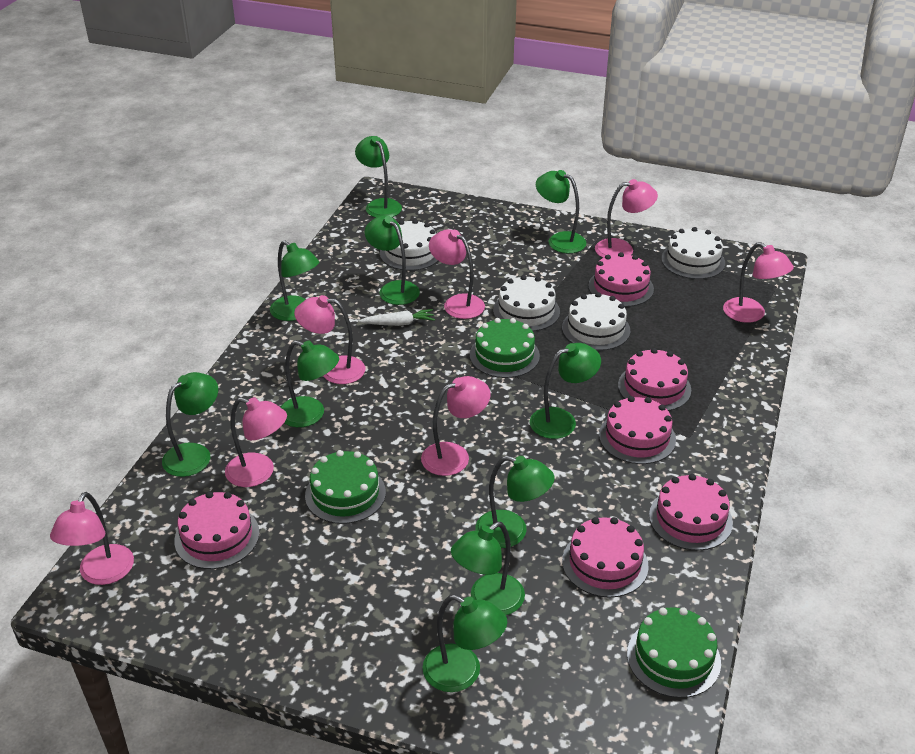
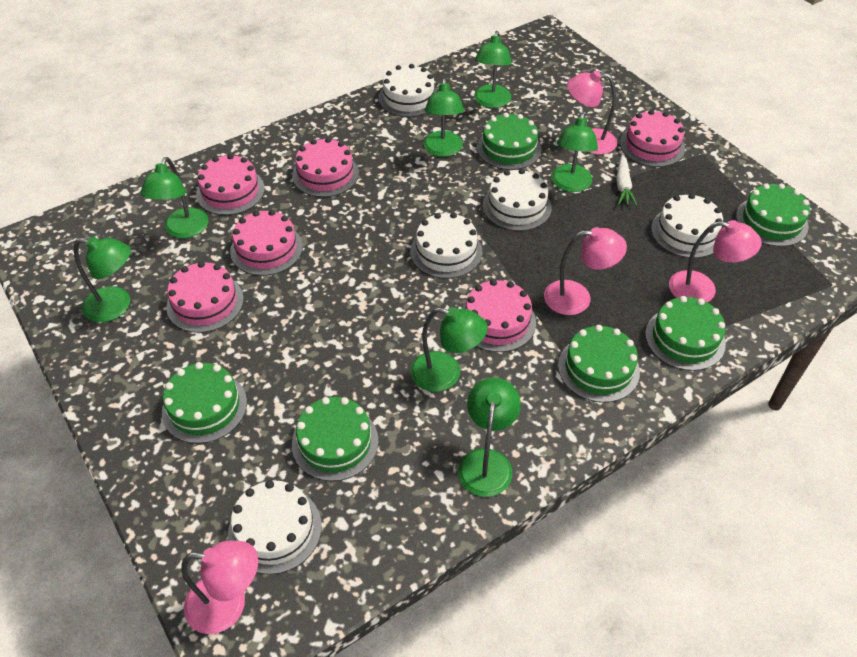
green cake: 3 -> 6
green lamp: 10 -> 7
pink lamp: 7 -> 4
white cake: 4 -> 5

